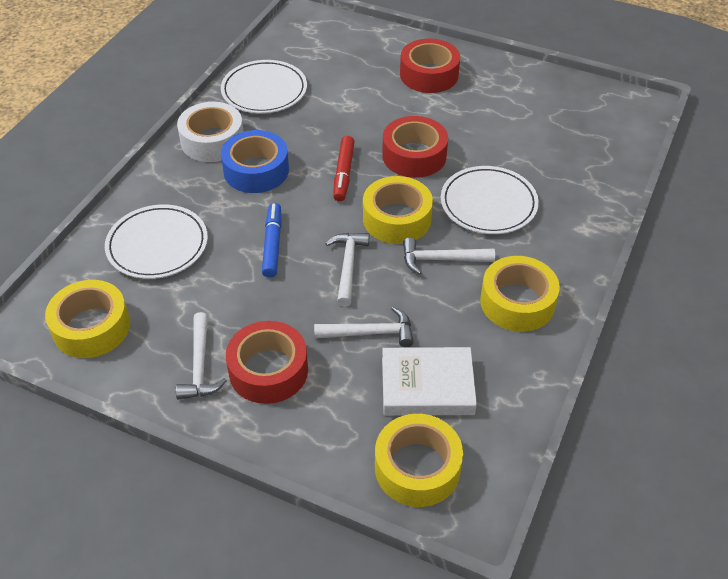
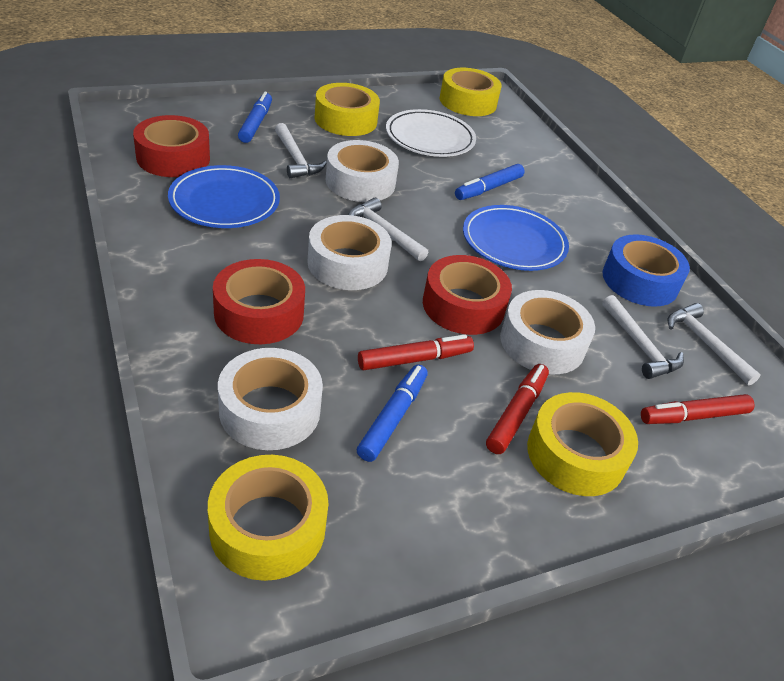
blue marker: 1 -> 3
blue plate: 0 -> 2
red marker: 1 -> 3
white book: 1 -> 0
white plate: 3 -> 1
white tape: 1 -> 4

